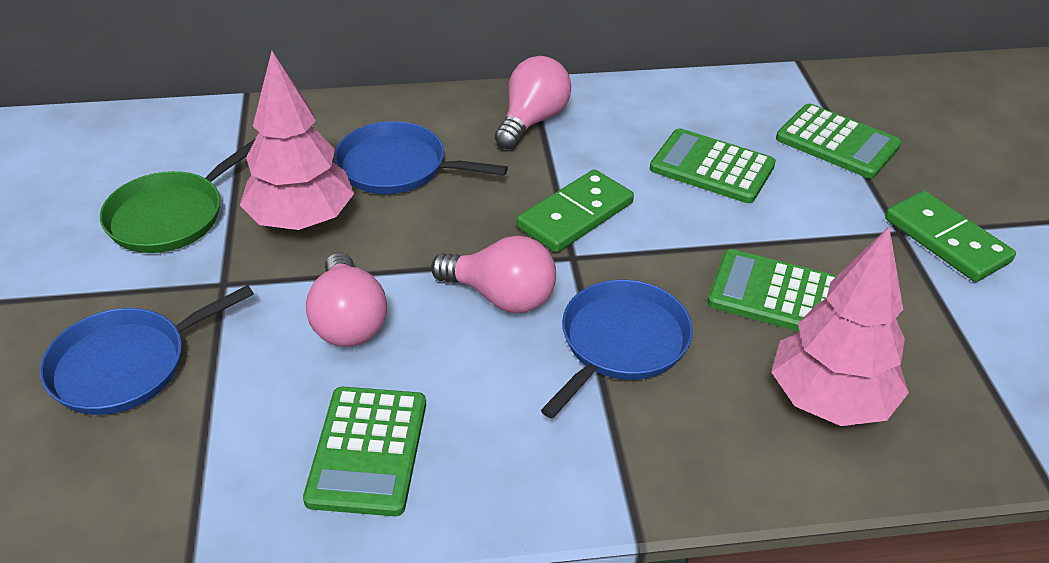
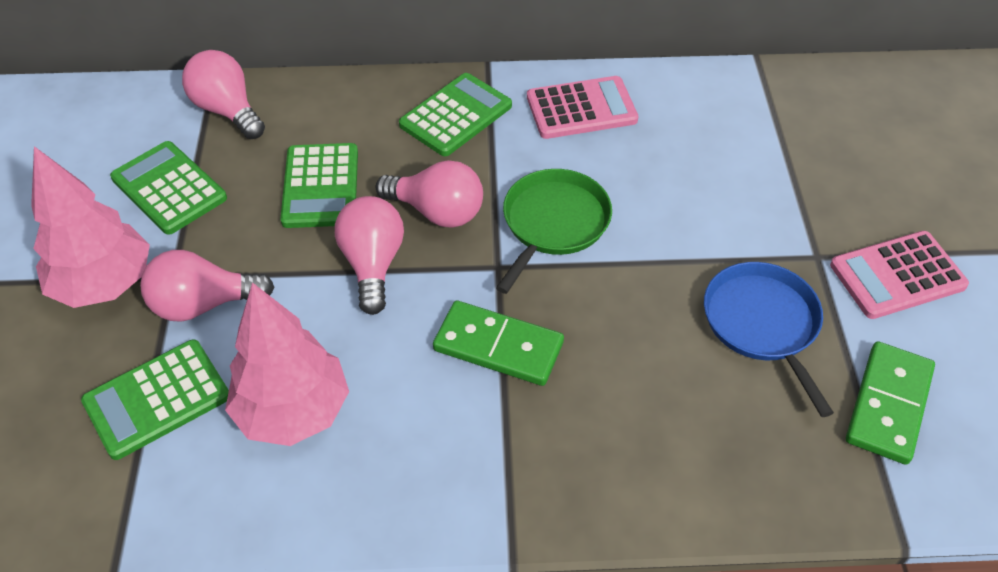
blue pan: 3 -> 1
pink calculator: 0 -> 2
pink light bulb: 3 -> 4

